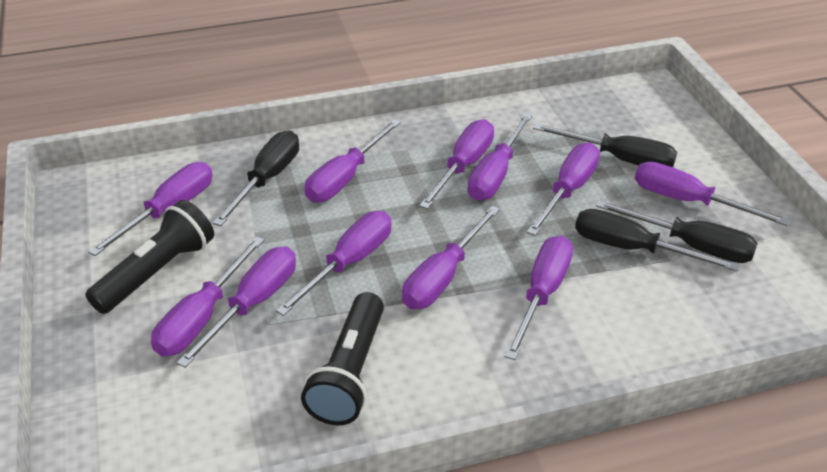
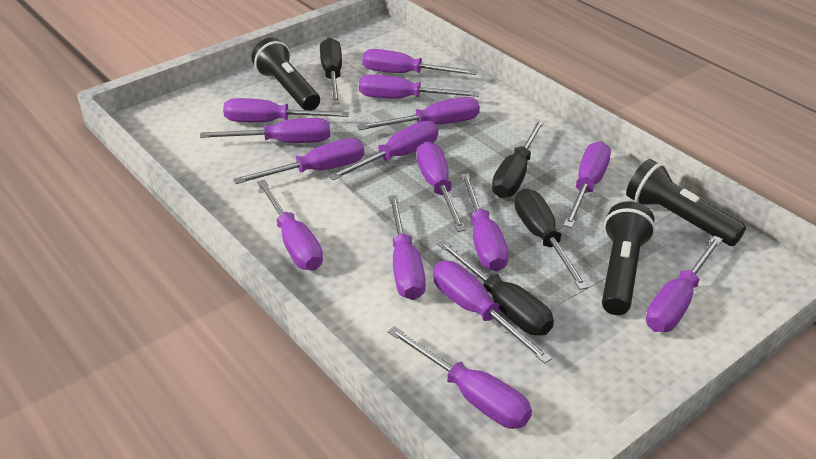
black flashlight: 2 -> 3
purple screwdriver: 11 -> 15

